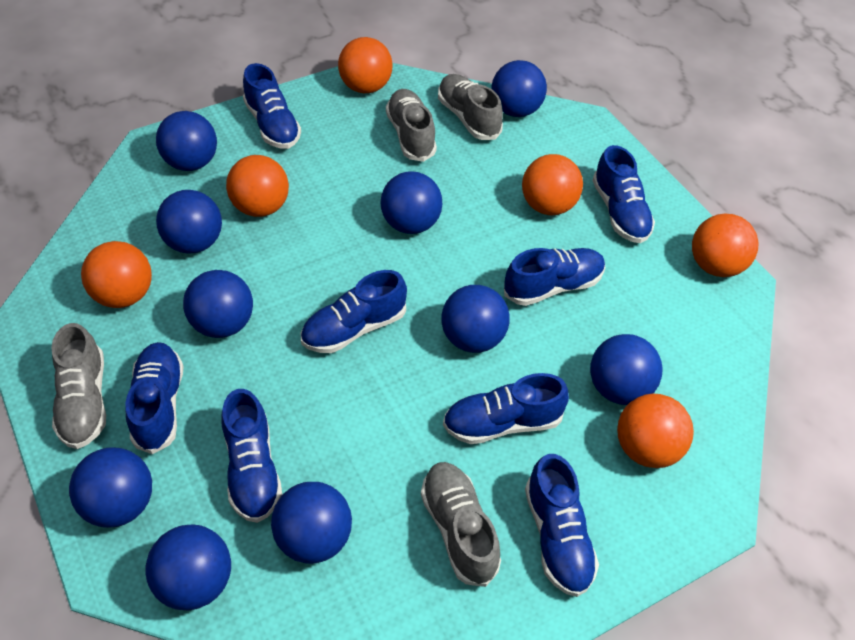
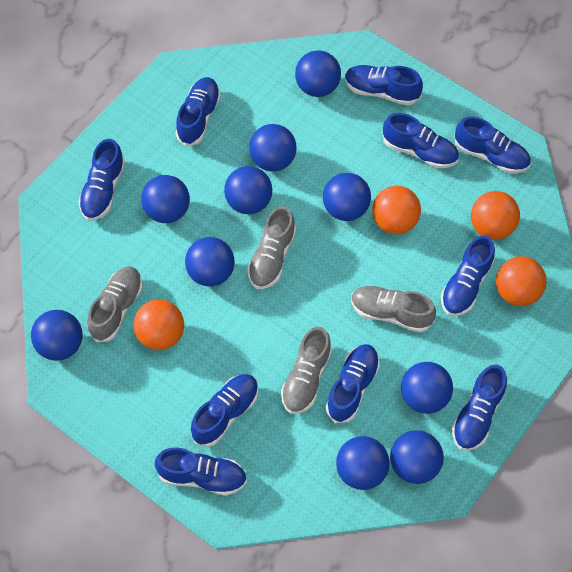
blue shoe: 8 -> 10
orange ball: 6 -> 4

